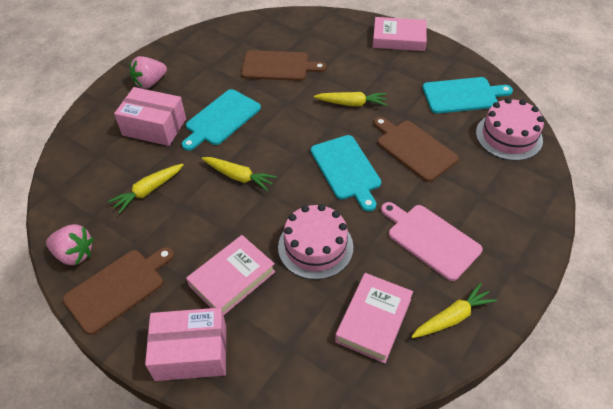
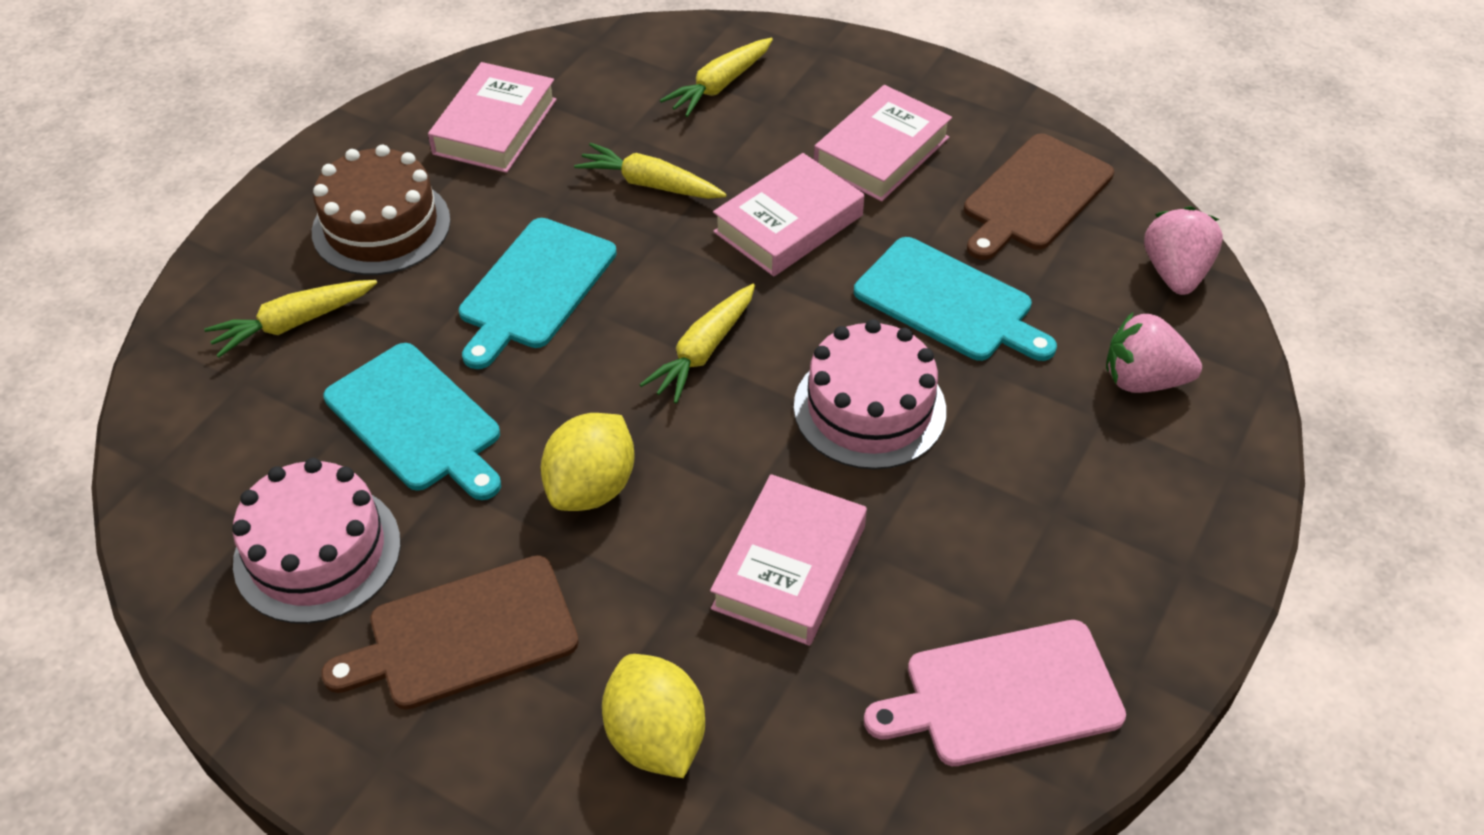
brown cake: 0 -> 1
brown cutting board: 3 -> 2
pink book: 3 -> 4
pink box: 2 -> 0
yellow lemon: 0 -> 2

